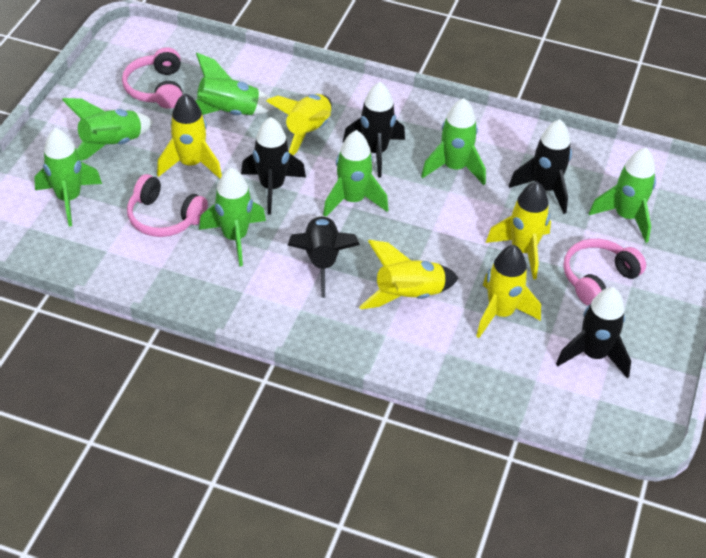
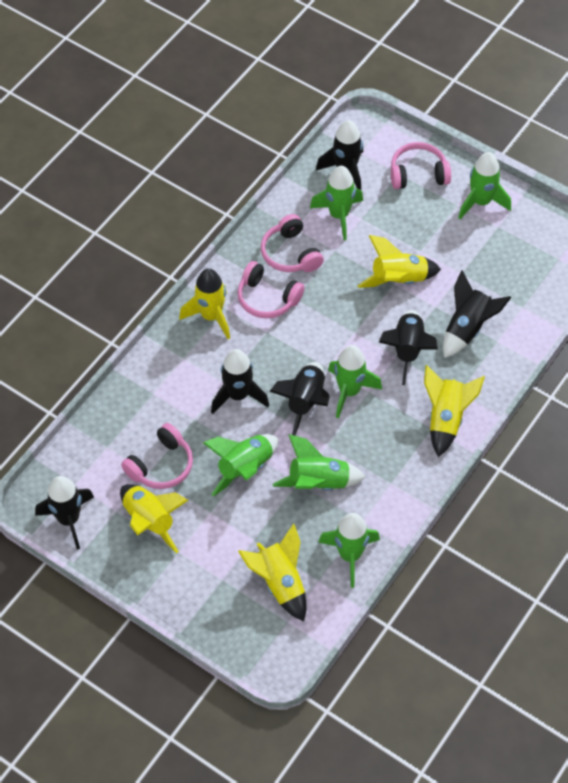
black rocket: 5 -> 6
green rocket: 7 -> 6
pink headphones: 3 -> 4

